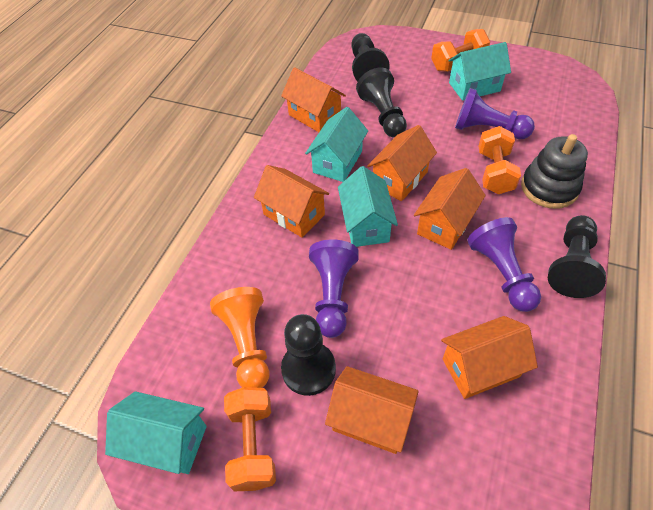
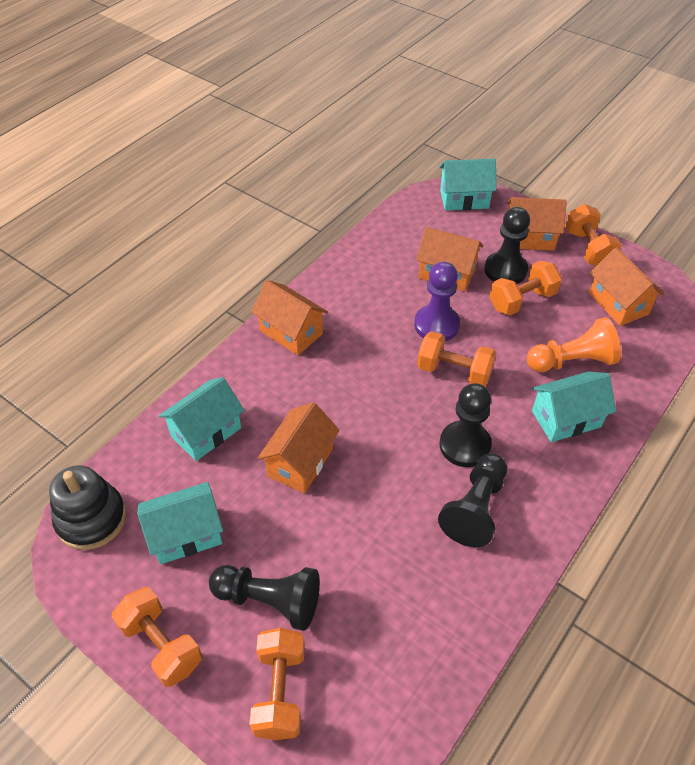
orange dumbbell: 3 -> 5
orange house: 6 -> 5
purple pawn: 3 -> 1

